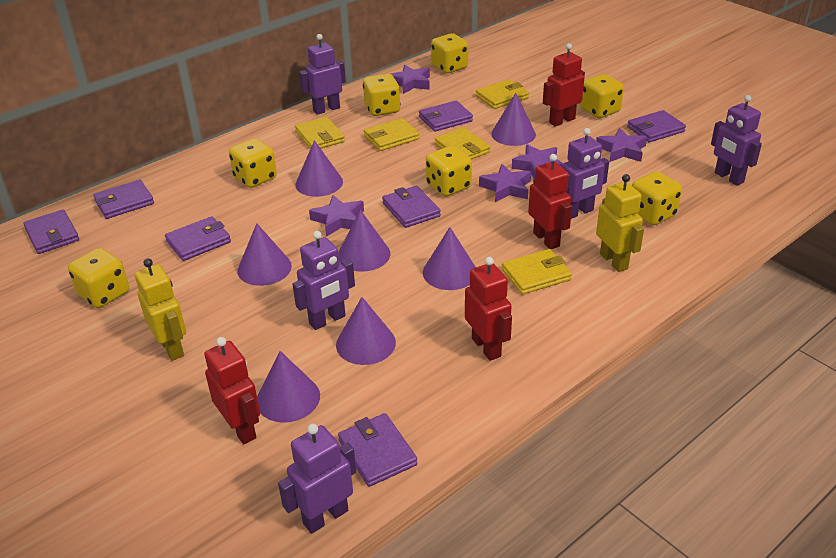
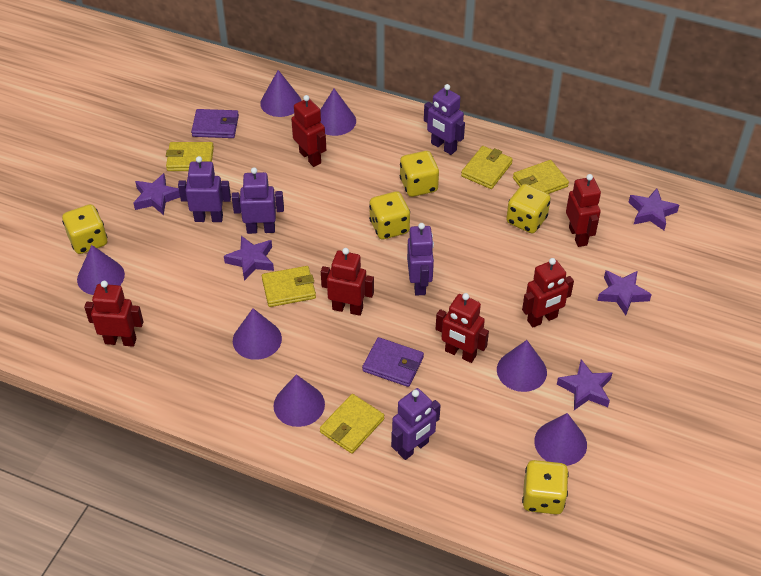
purple wallet: 7 -> 2
red robot: 4 -> 6
yellow dice: 7 -> 5
yellow robot: 2 -> 0

